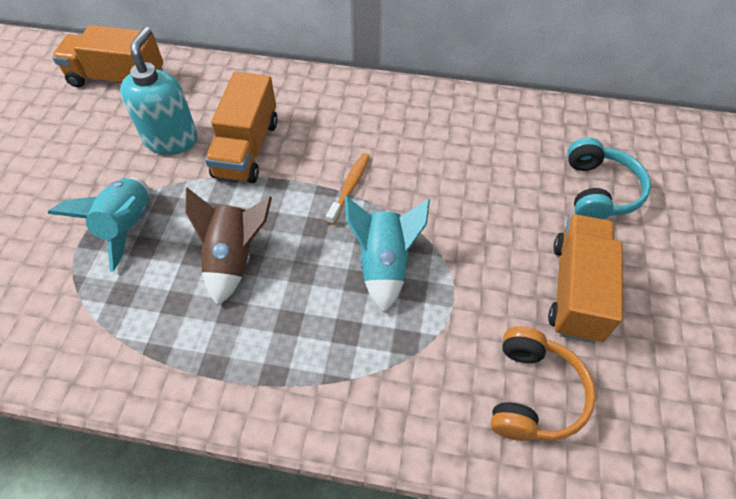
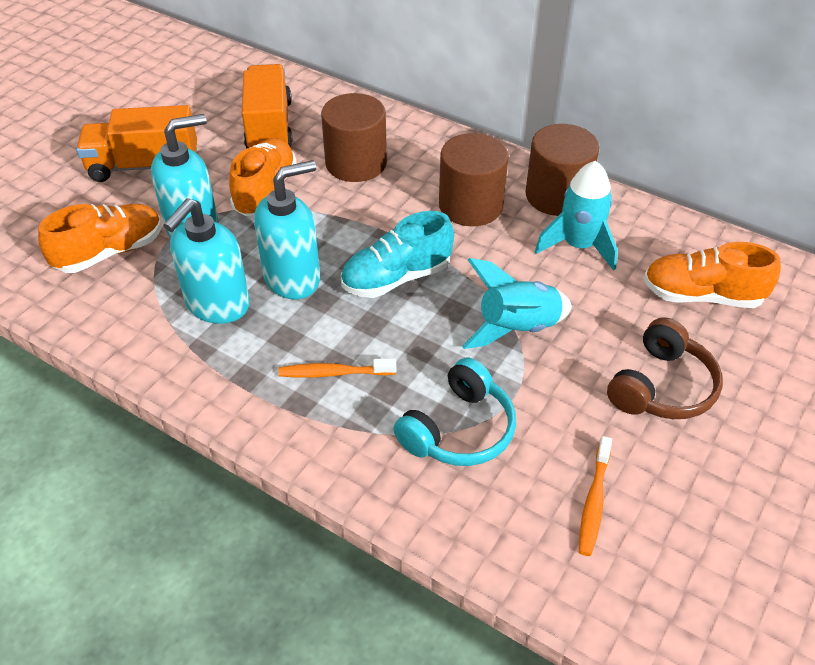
brown cylinder: 0 -> 3
brown headphones: 0 -> 1
brown rocket: 1 -> 0
orange headphones: 1 -> 0
orange shoe: 0 -> 3
orange toothbrush: 1 -> 2
orange truck: 3 -> 2
turquoise shoe: 0 -> 1
turquoise soap dispenser: 1 -> 3

